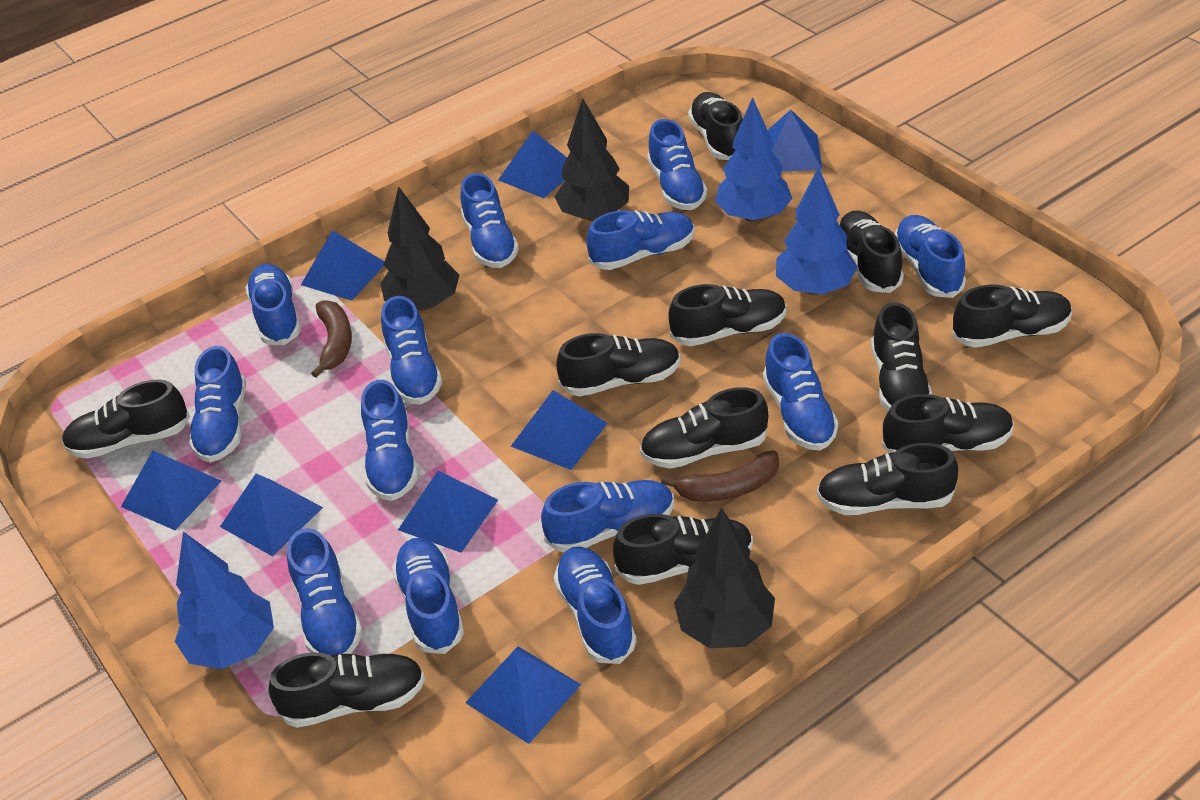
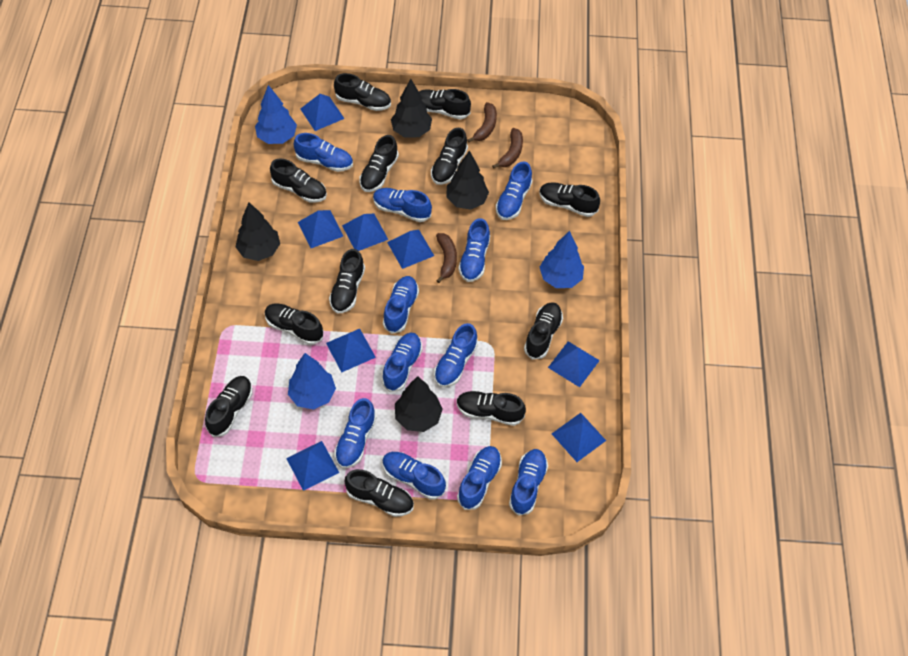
black tree: 3 -> 4
blue shoe: 13 -> 11
brown banana: 2 -> 3

